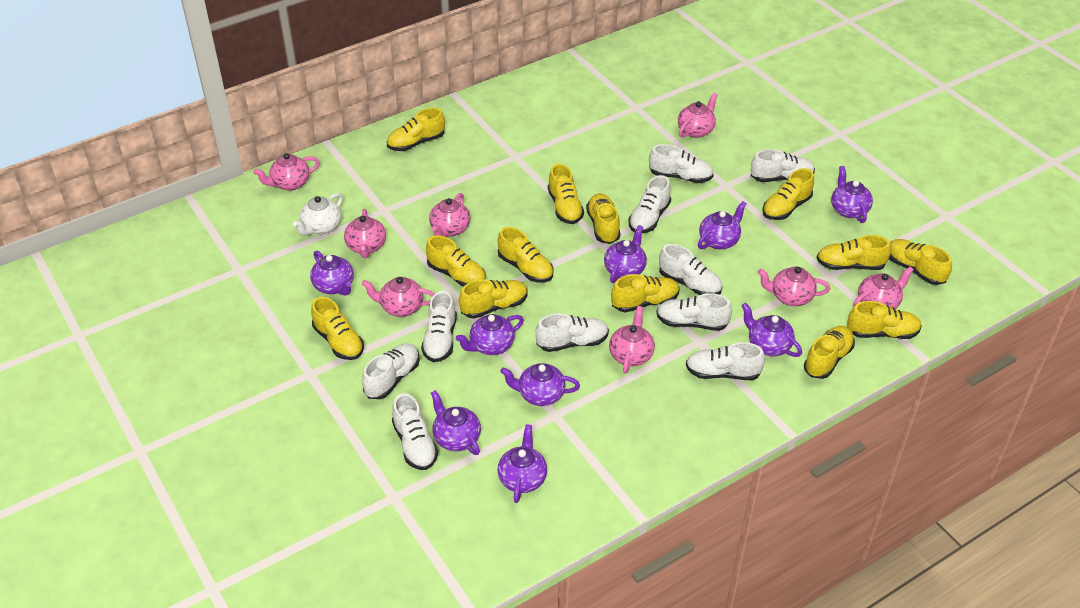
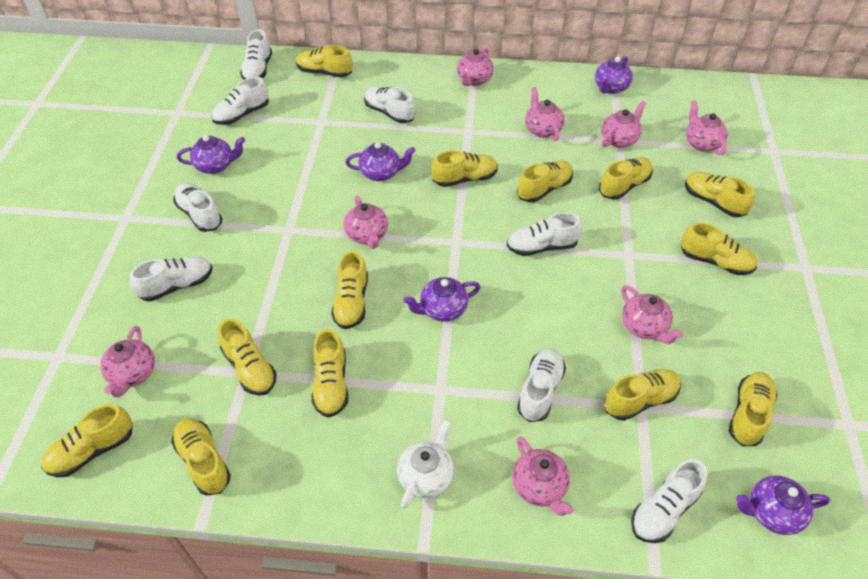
purple teapot: 9 -> 5
white shoe: 10 -> 8

